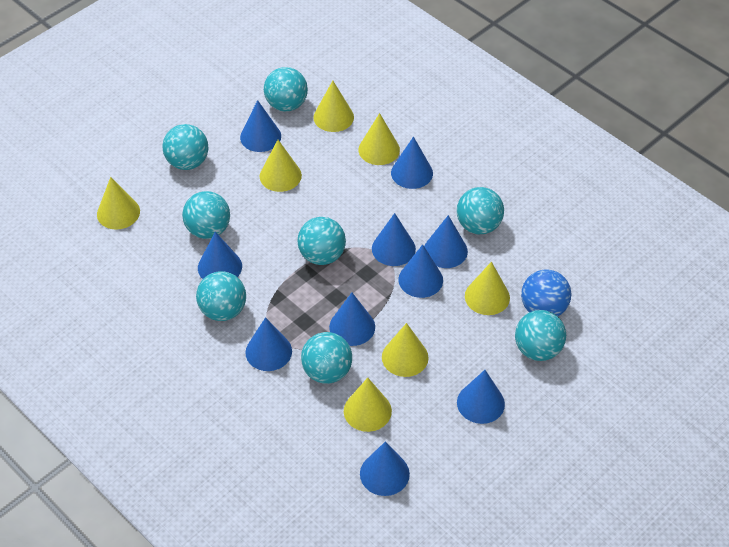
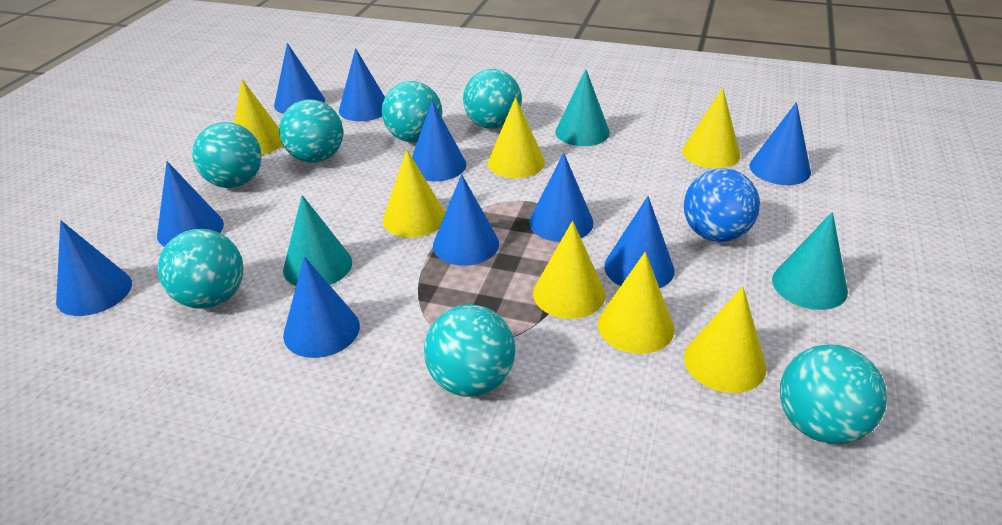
turquoise ball: 8 -> 7
turquoise cone: 0 -> 3

